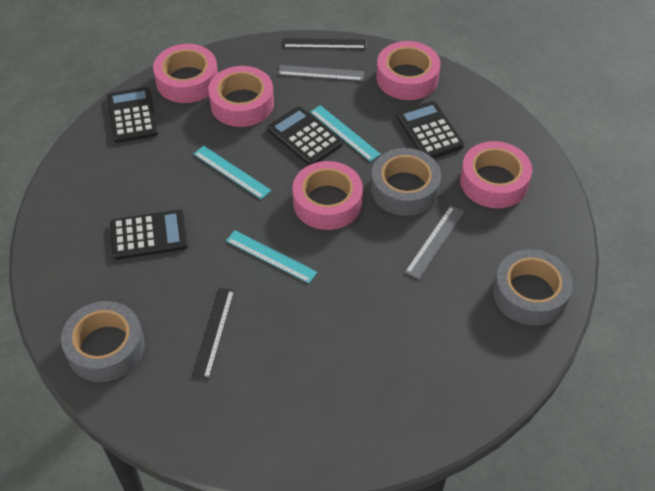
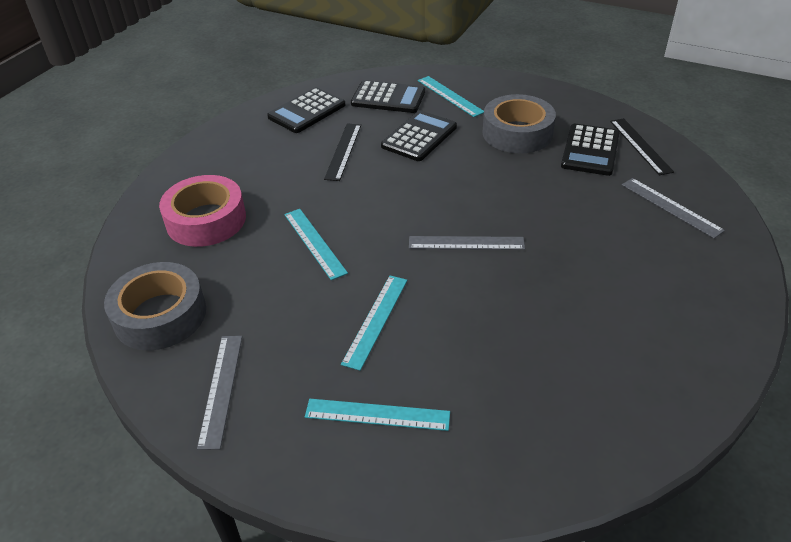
grey ruler: 2 -> 3
grey tape: 3 -> 2
pink tape: 5 -> 1
turquoise ruler: 3 -> 4

